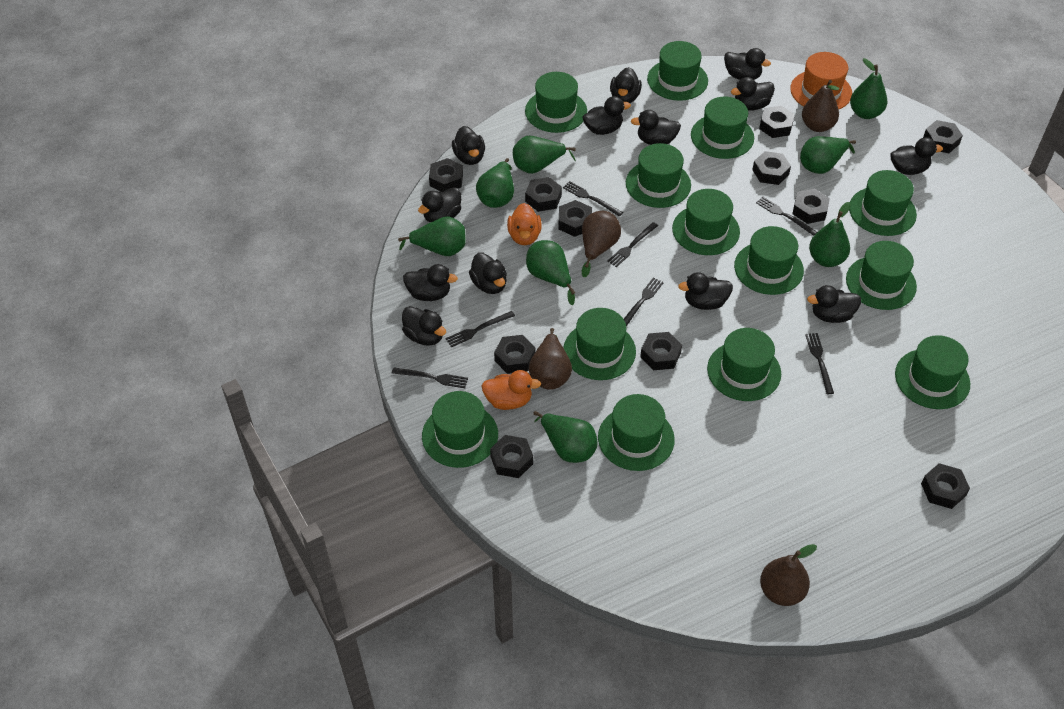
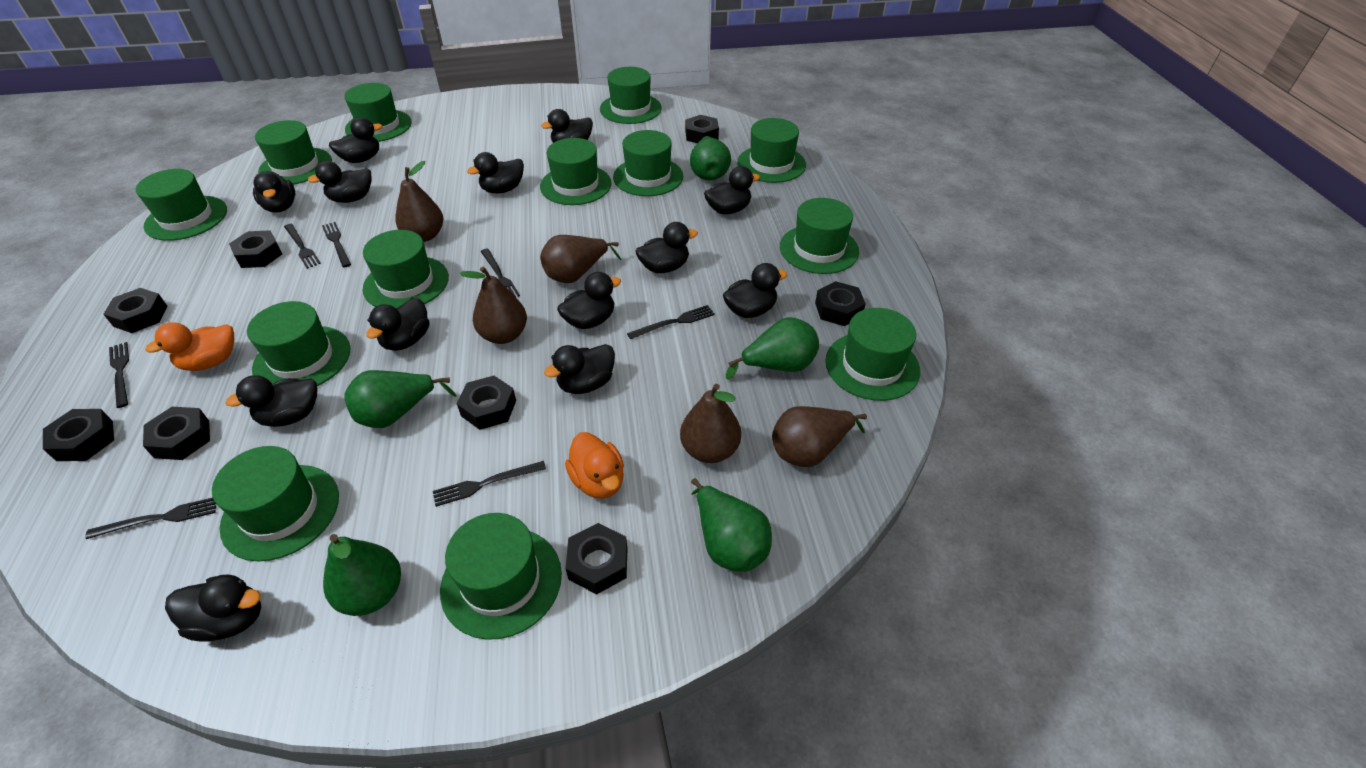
black nut: 11 -> 8
brown pear: 4 -> 5
green pear: 8 -> 5
orange hat: 1 -> 0

